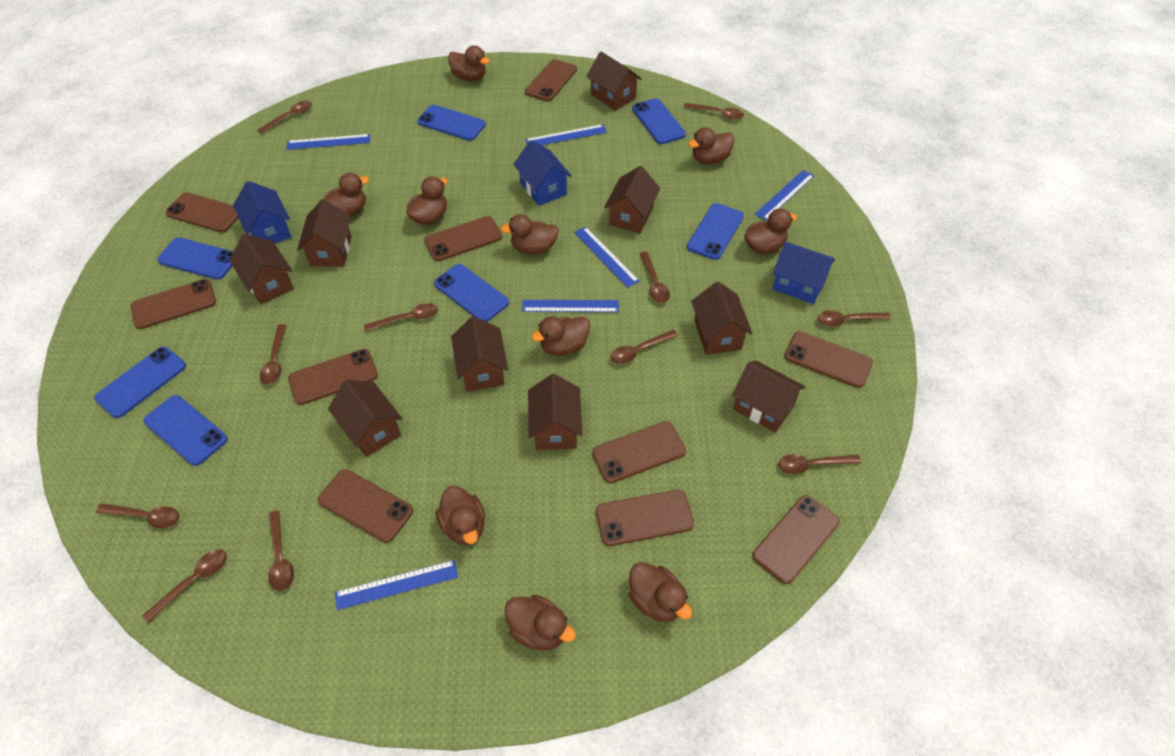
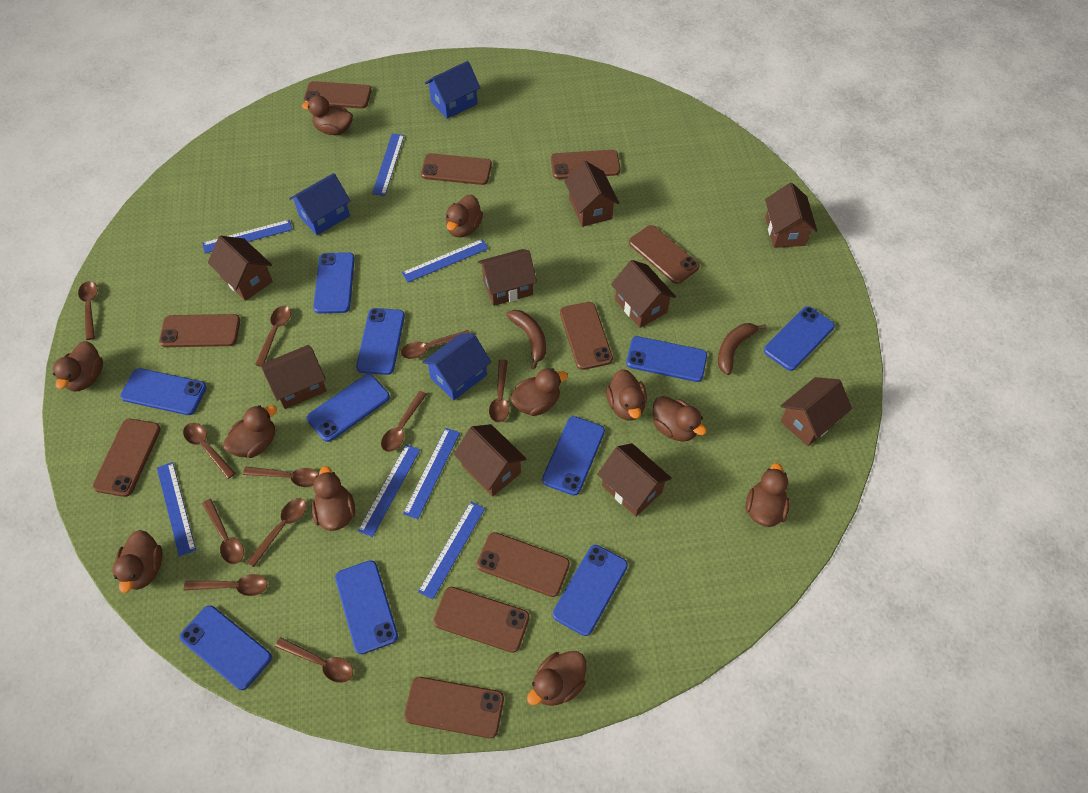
blue phone: 7 -> 10
blue ruler: 6 -> 7
brown banana: 0 -> 2
brown duck: 10 -> 11

